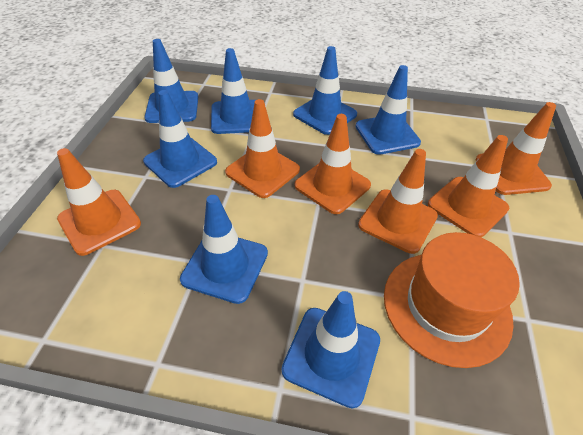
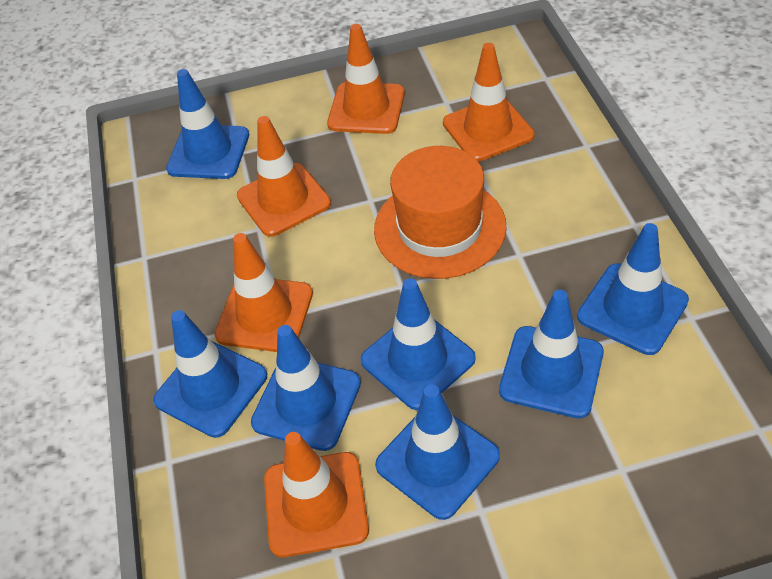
orange traffic cone: 6 -> 5

